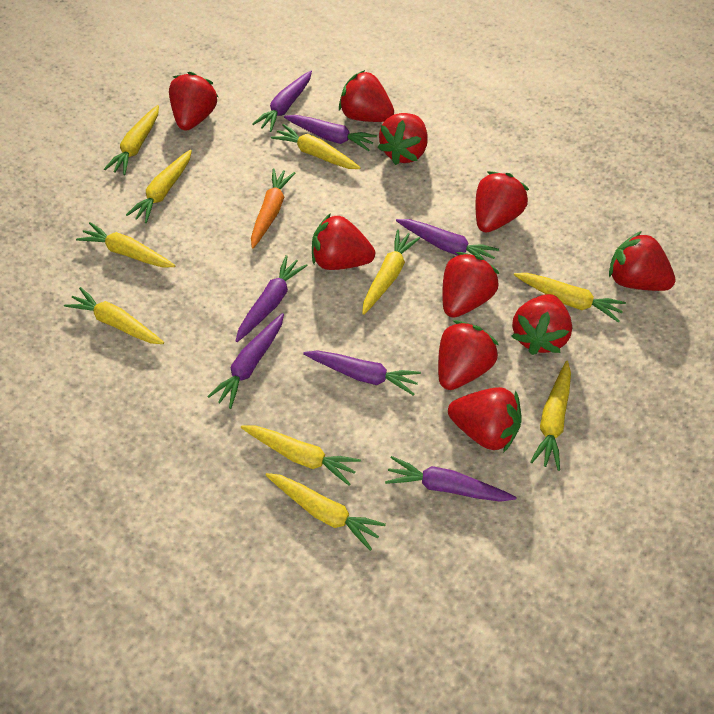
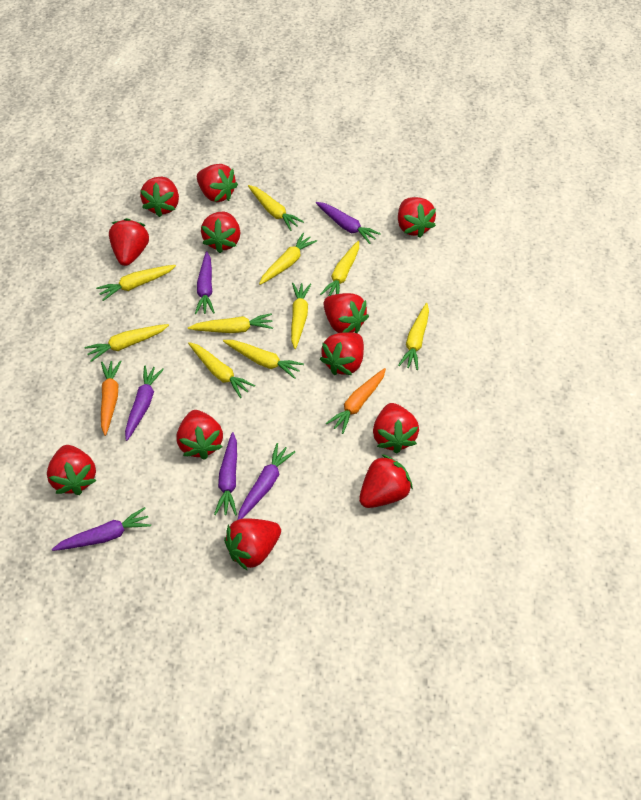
orange carrot: 1 -> 2
purple carrot: 7 -> 6
red strawberry: 10 -> 12

